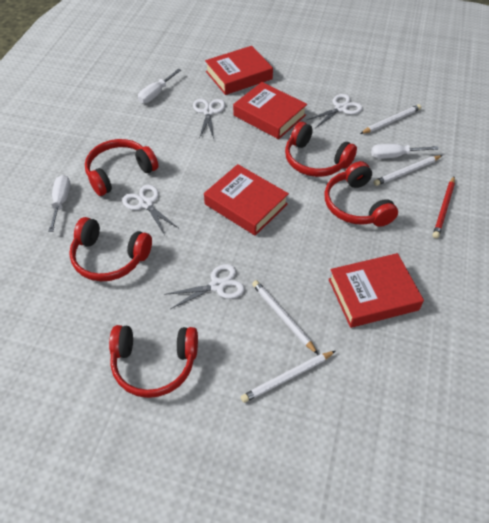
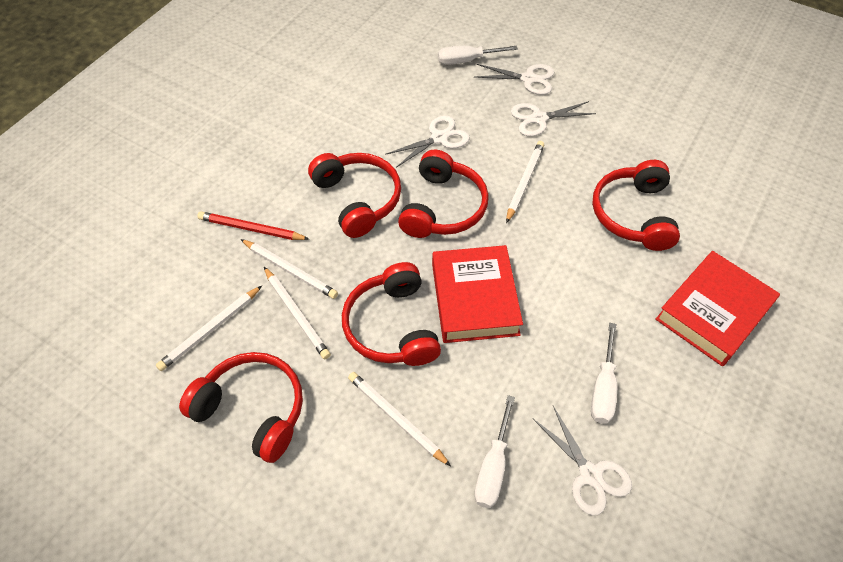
red book: 4 -> 2
white pencil: 4 -> 5

